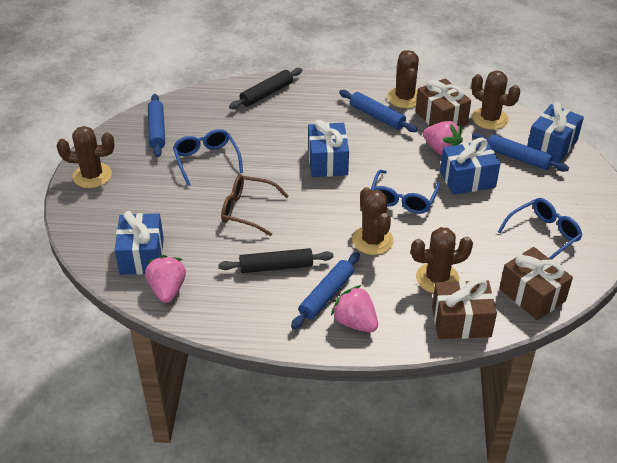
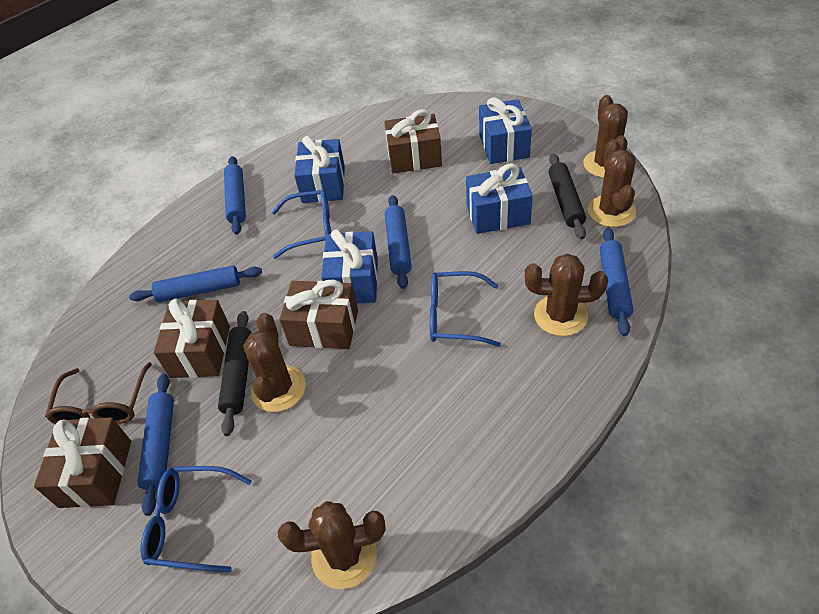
blue rolling pin: 4 -> 5
brown gift: 3 -> 4
pink strawberry: 3 -> 0

